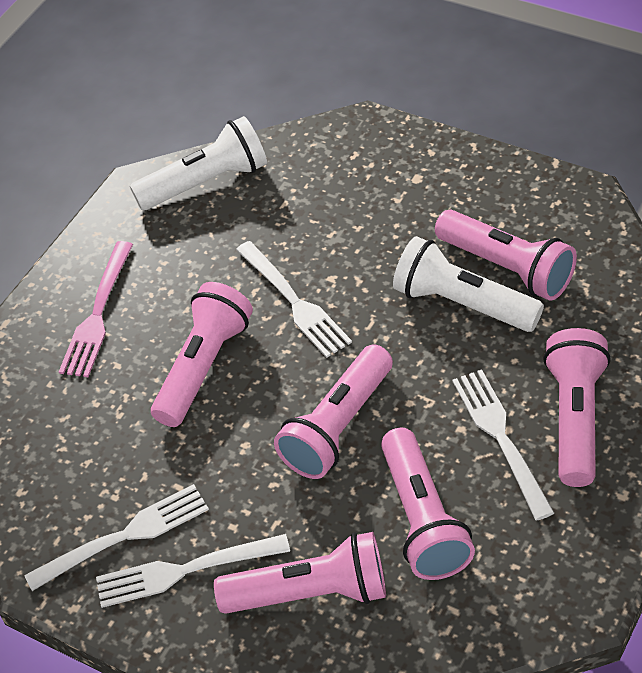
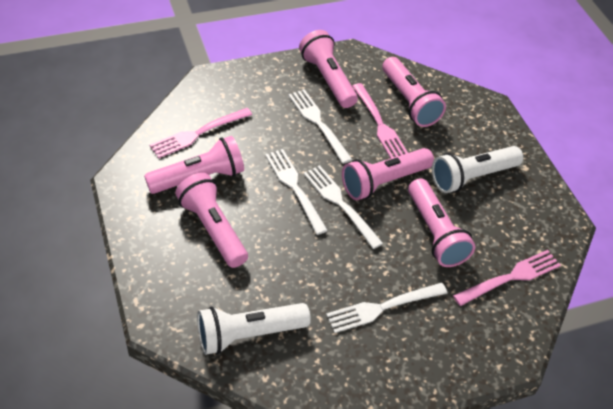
pink fork: 1 -> 3

